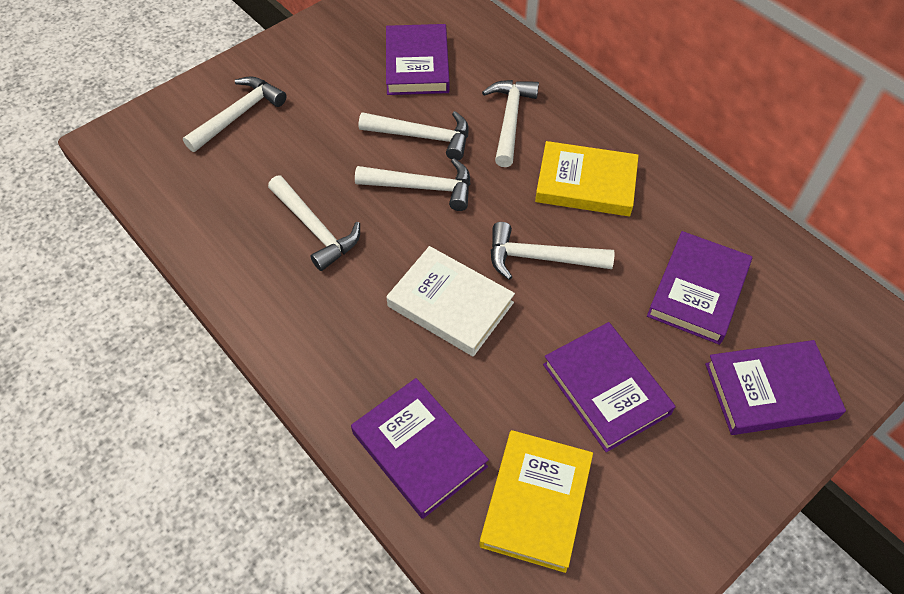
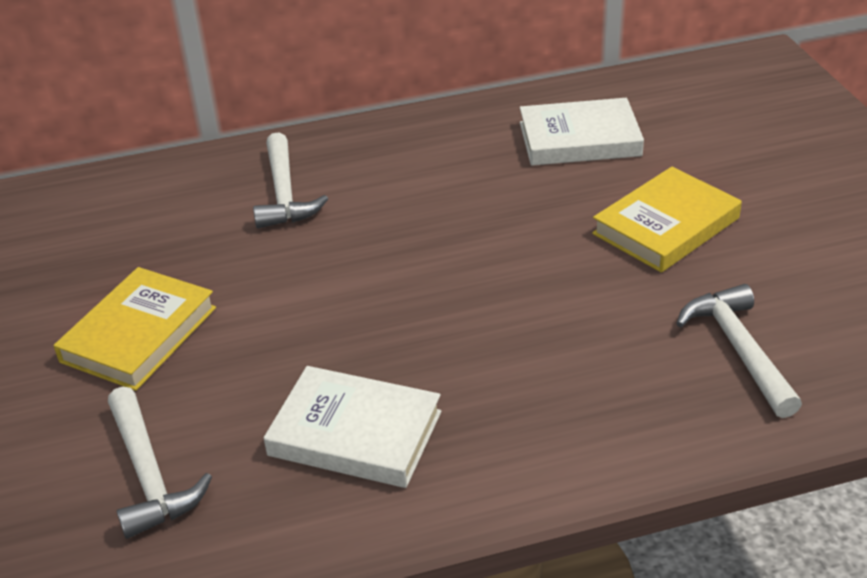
purple book: 5 -> 0
white book: 1 -> 2
white hammer: 6 -> 3

